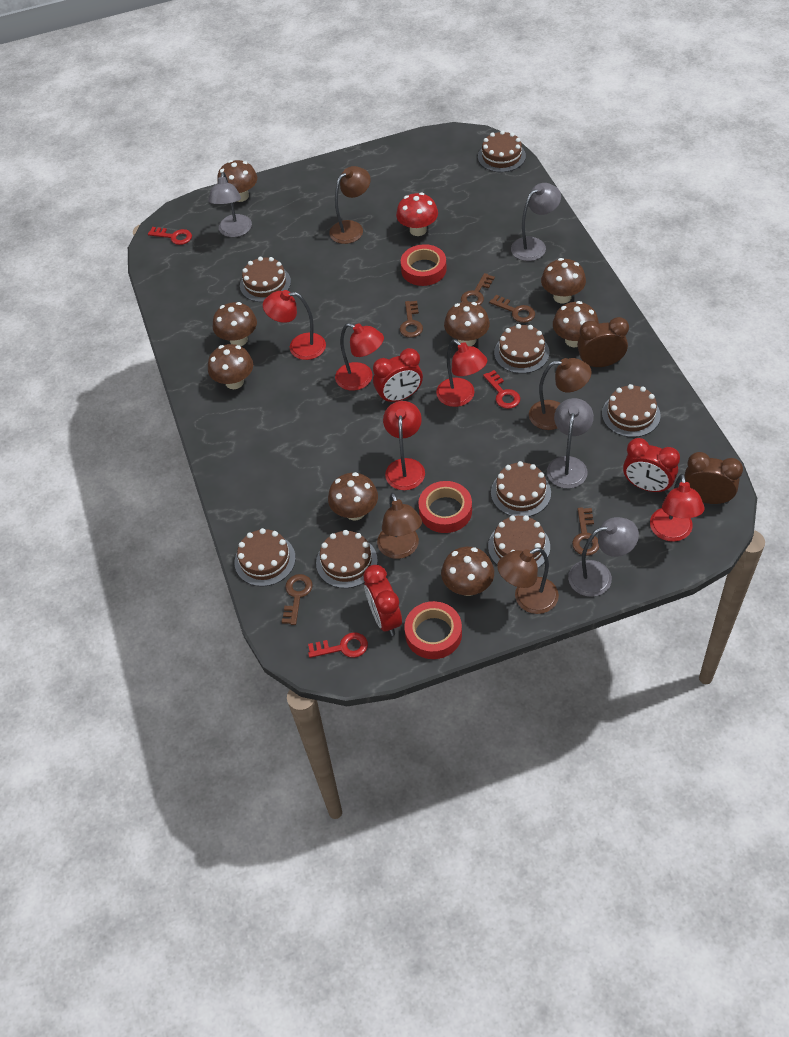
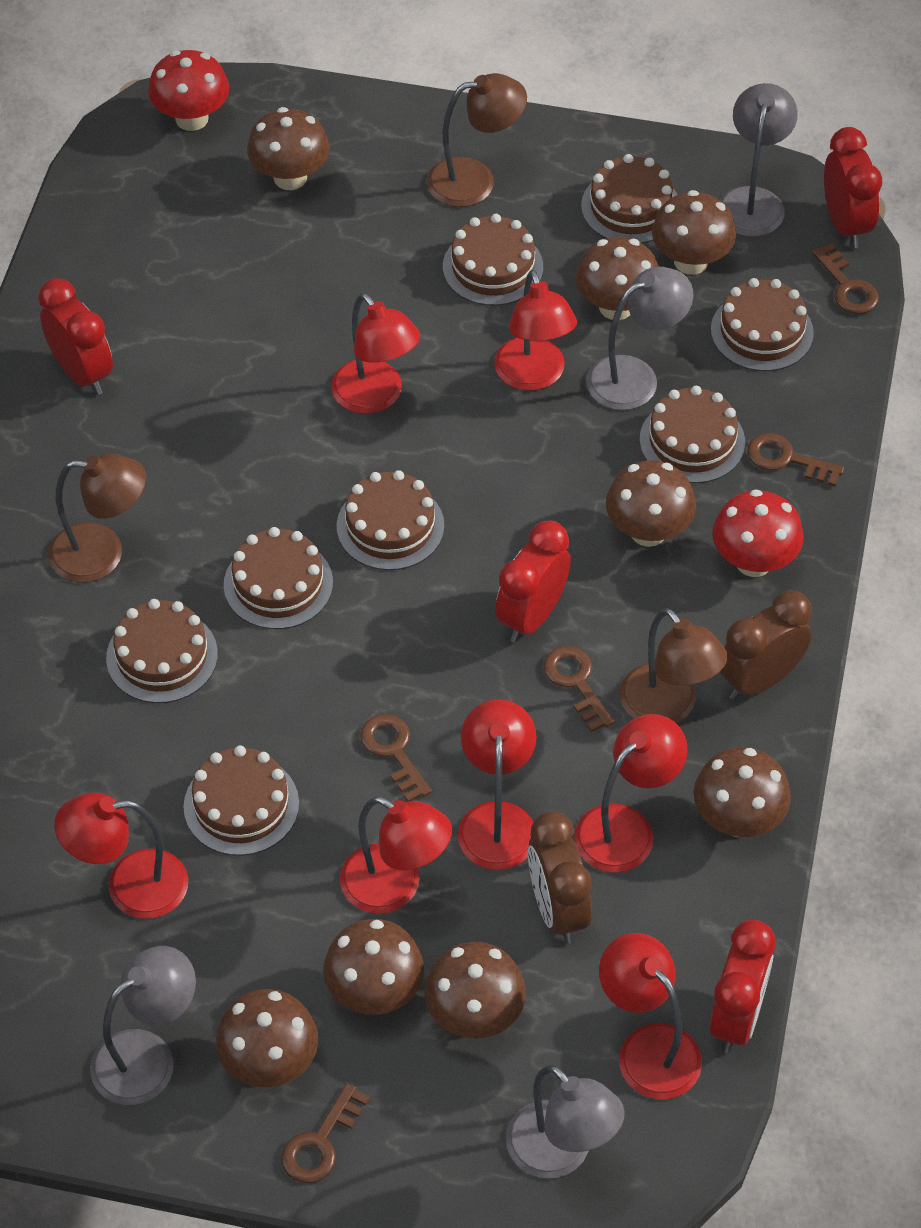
brown lamp: 4 -> 3
red clock: 3 -> 4
red key: 3 -> 0
red lamp: 5 -> 7
red mushroom: 1 -> 2
red tape: 3 -> 0

